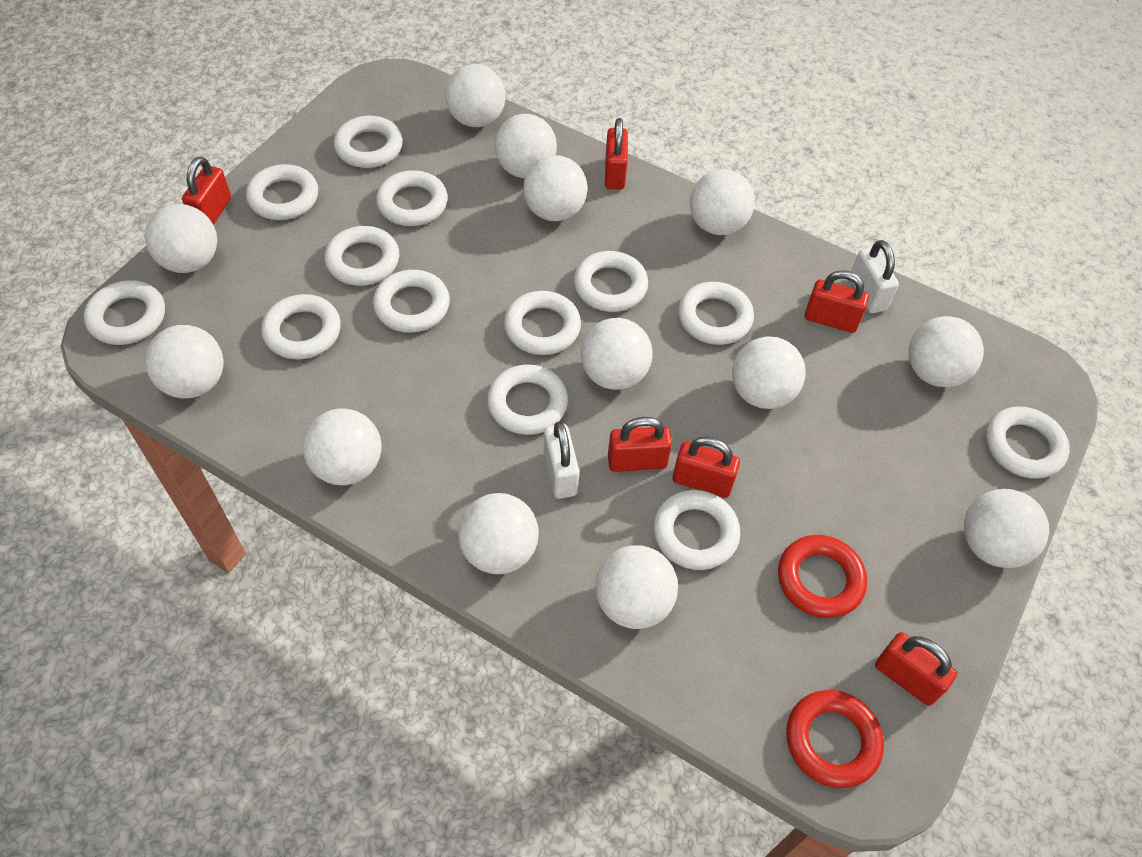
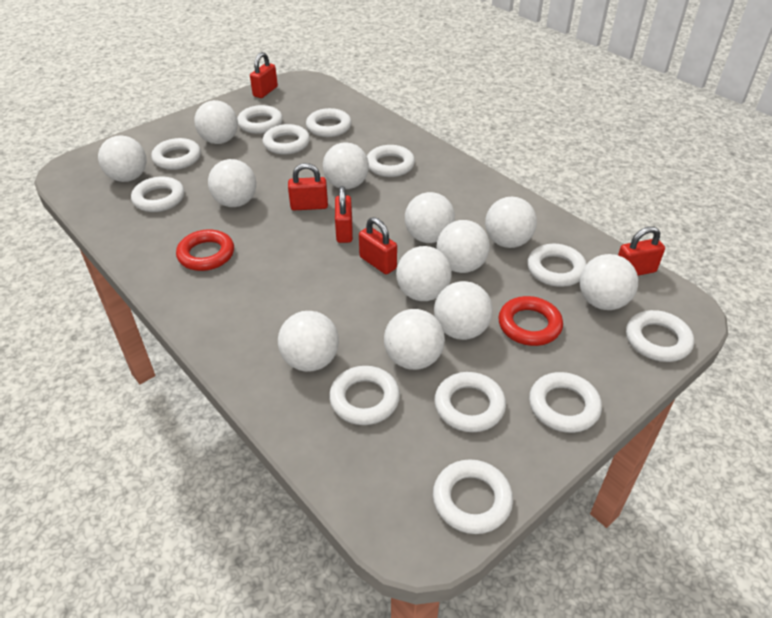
red padlock: 6 -> 5
white ball: 13 -> 12
white padlock: 2 -> 0
white ring: 13 -> 12

